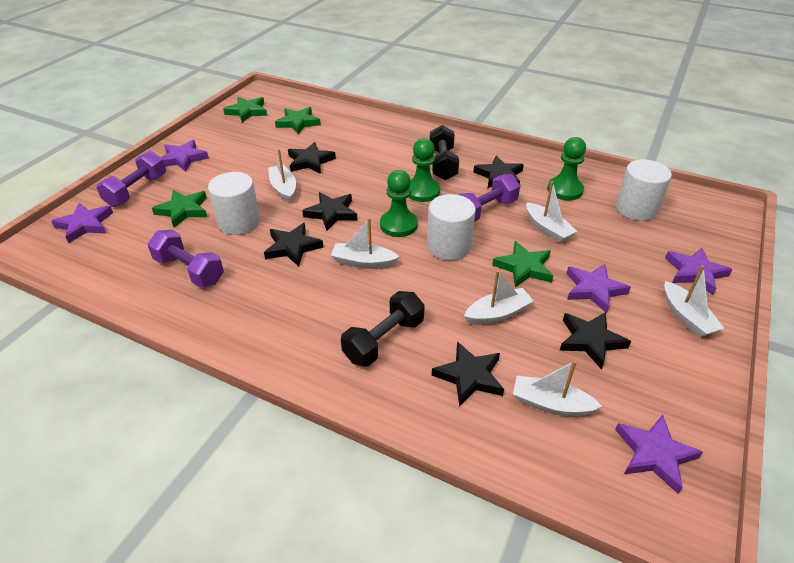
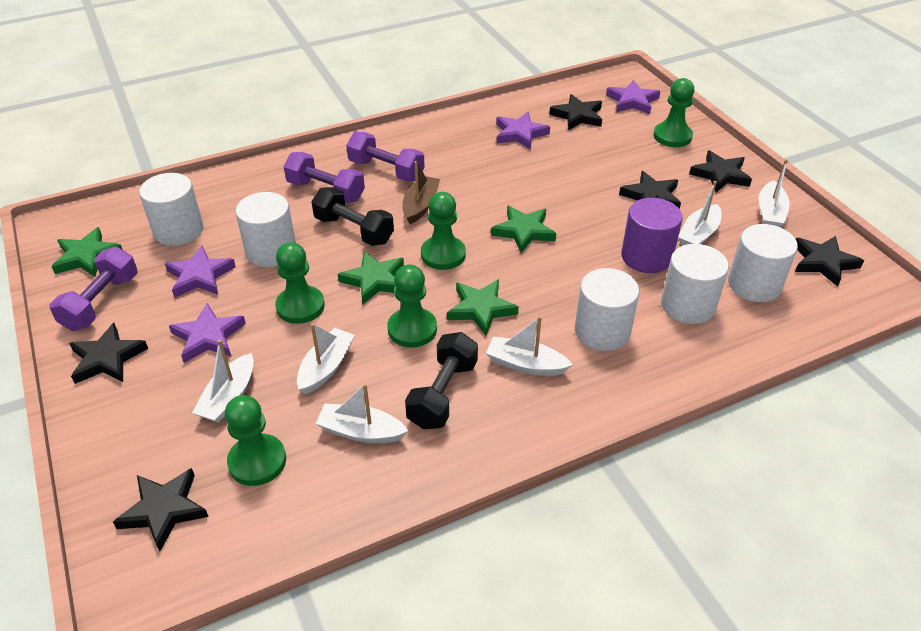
brown boat: 0 -> 1
green pawn: 3 -> 5
purple cylinder: 0 -> 1
purple star: 5 -> 4
white cylinder: 3 -> 5

